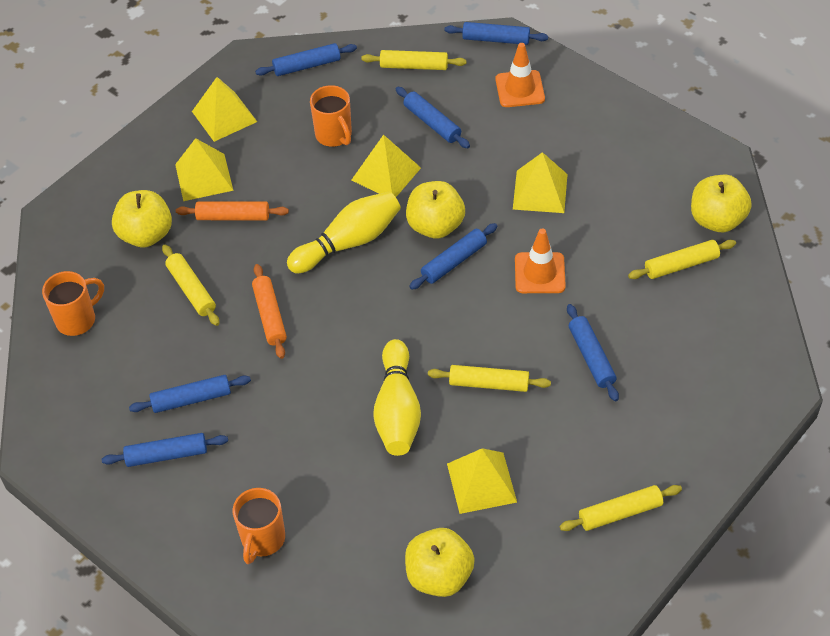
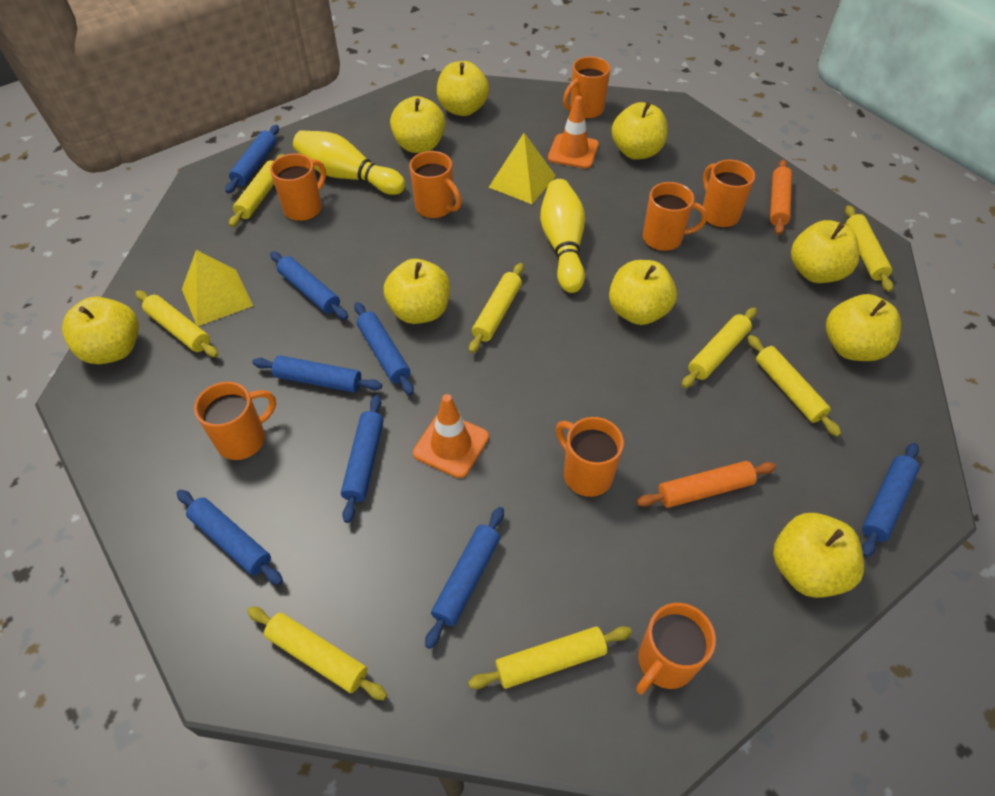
blue rolling pin: 7 -> 8
orange mug: 3 -> 8
yellow apple: 4 -> 9
yellow pyramid: 5 -> 2
yellow rolling pin: 5 -> 8

